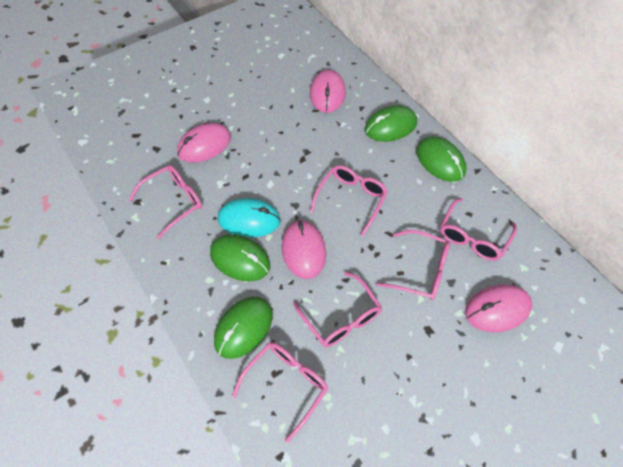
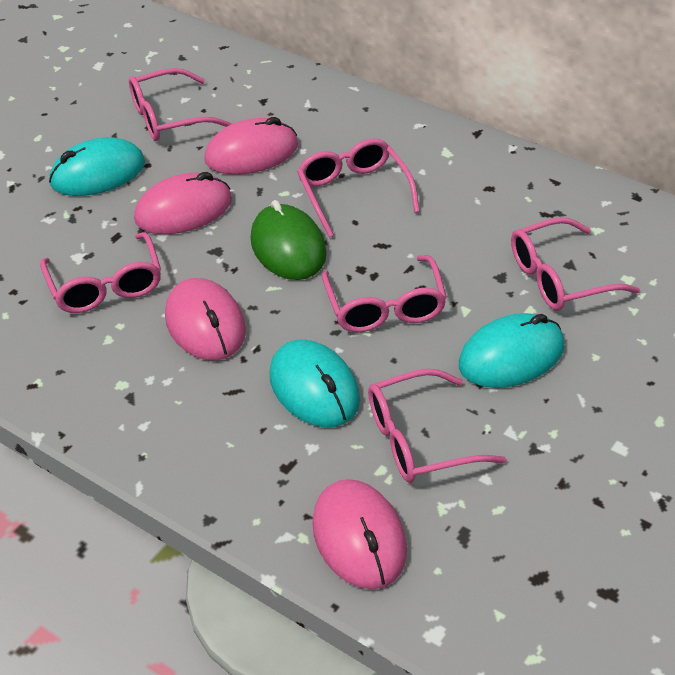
green mouse: 4 -> 1
turquoise mouse: 1 -> 3

